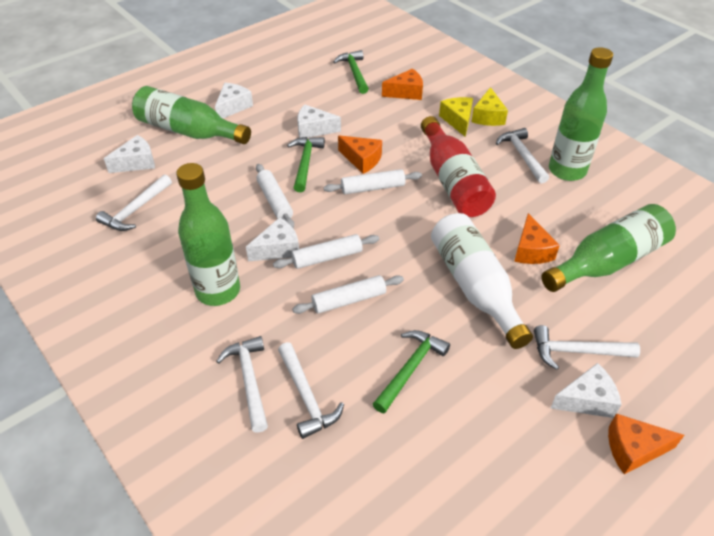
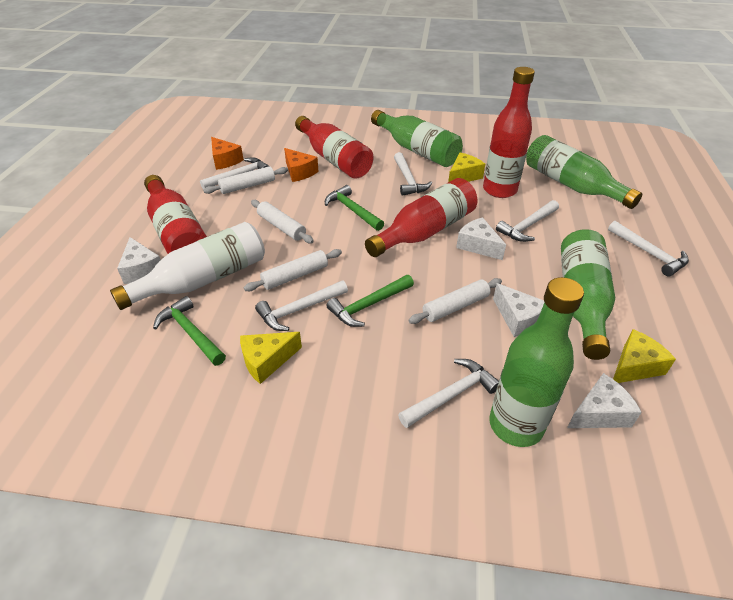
orange cheese: 4 -> 2
red bottle: 1 -> 4
white cheese: 5 -> 4
white hammer: 5 -> 6
yellow cheese: 2 -> 3

